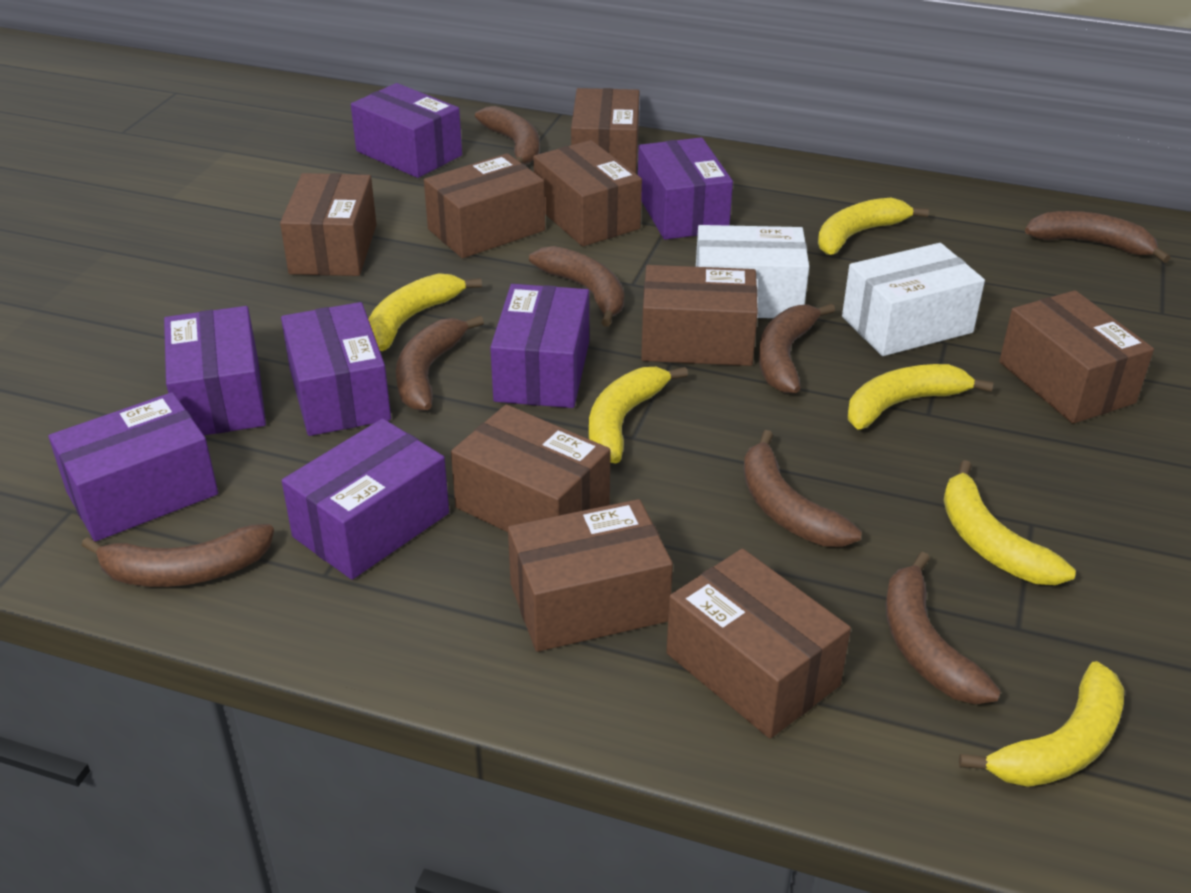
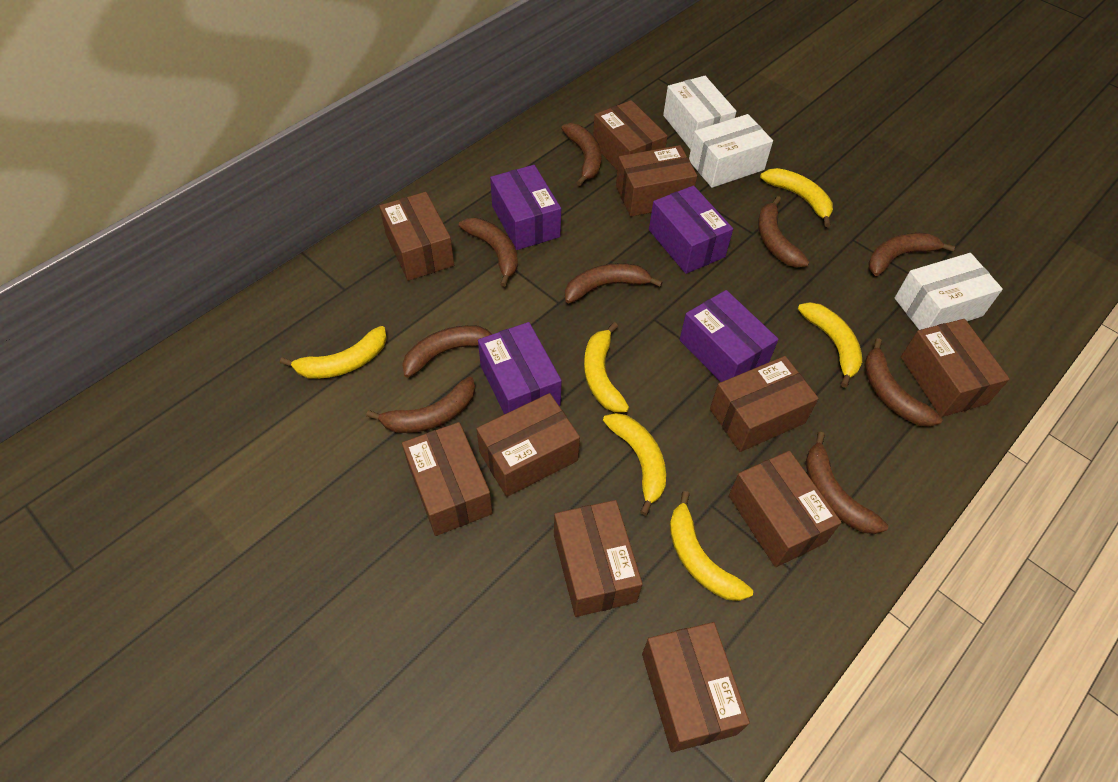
brown banana: 8 -> 9
brown box: 9 -> 10
purple box: 7 -> 4
white box: 2 -> 3

